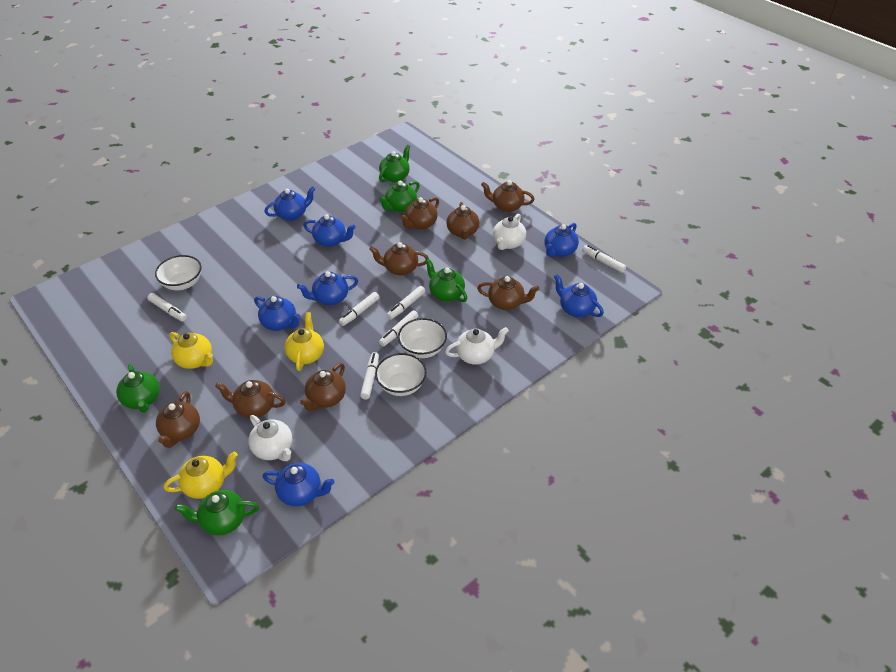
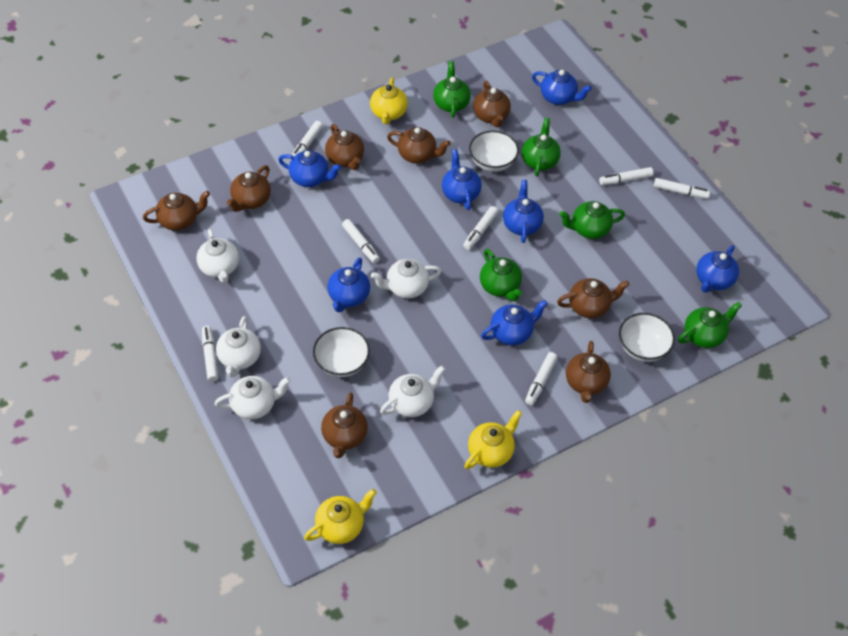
white marker: 6 -> 7
white teapot: 3 -> 5

